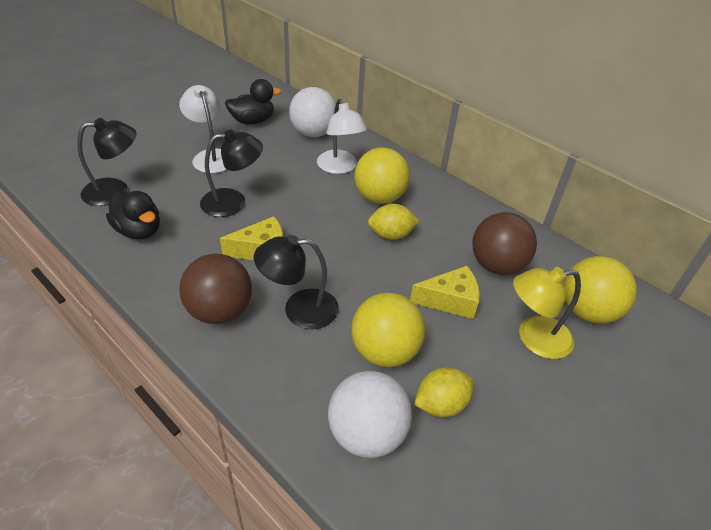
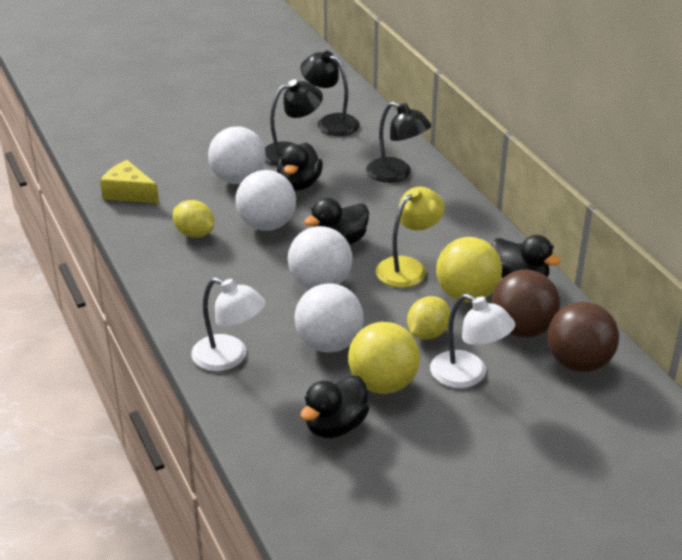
black duck: 2 -> 4
white ball: 2 -> 4
yellow ball: 3 -> 2
yellow cheese: 2 -> 1

